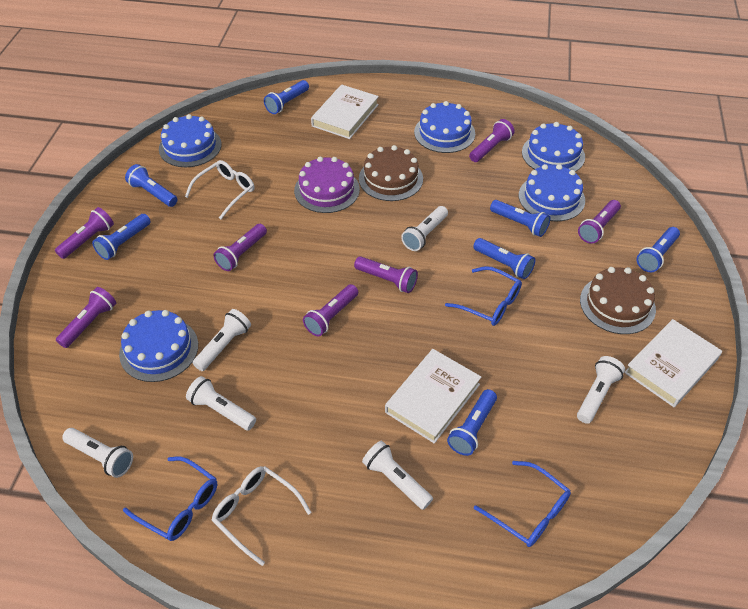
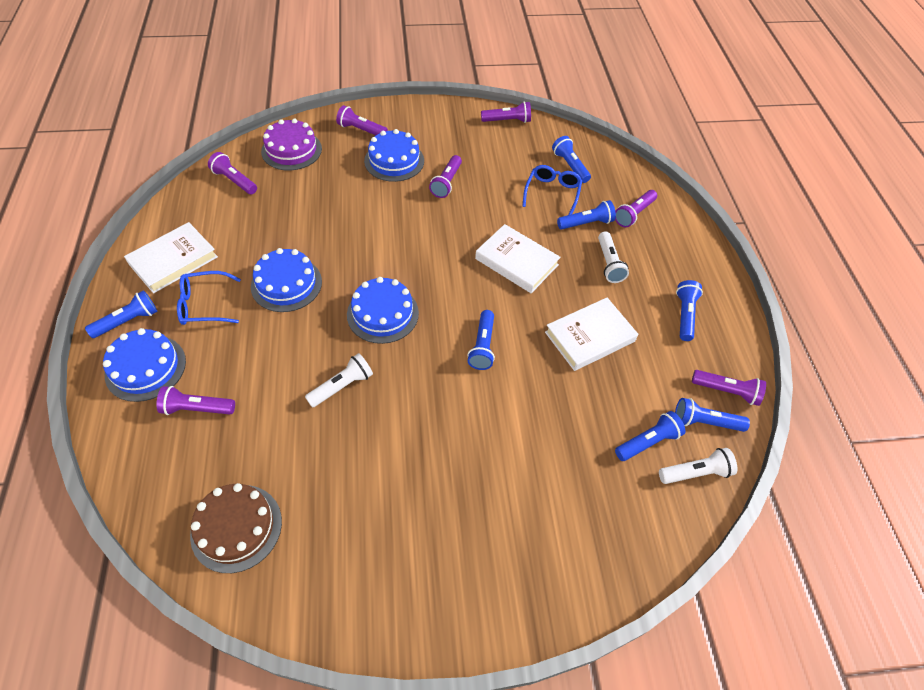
blue cake: 5 -> 4
blue glasses: 3 -> 2
brown cake: 2 -> 1
white flashlight: 6 -> 3
white glasses: 2 -> 0

